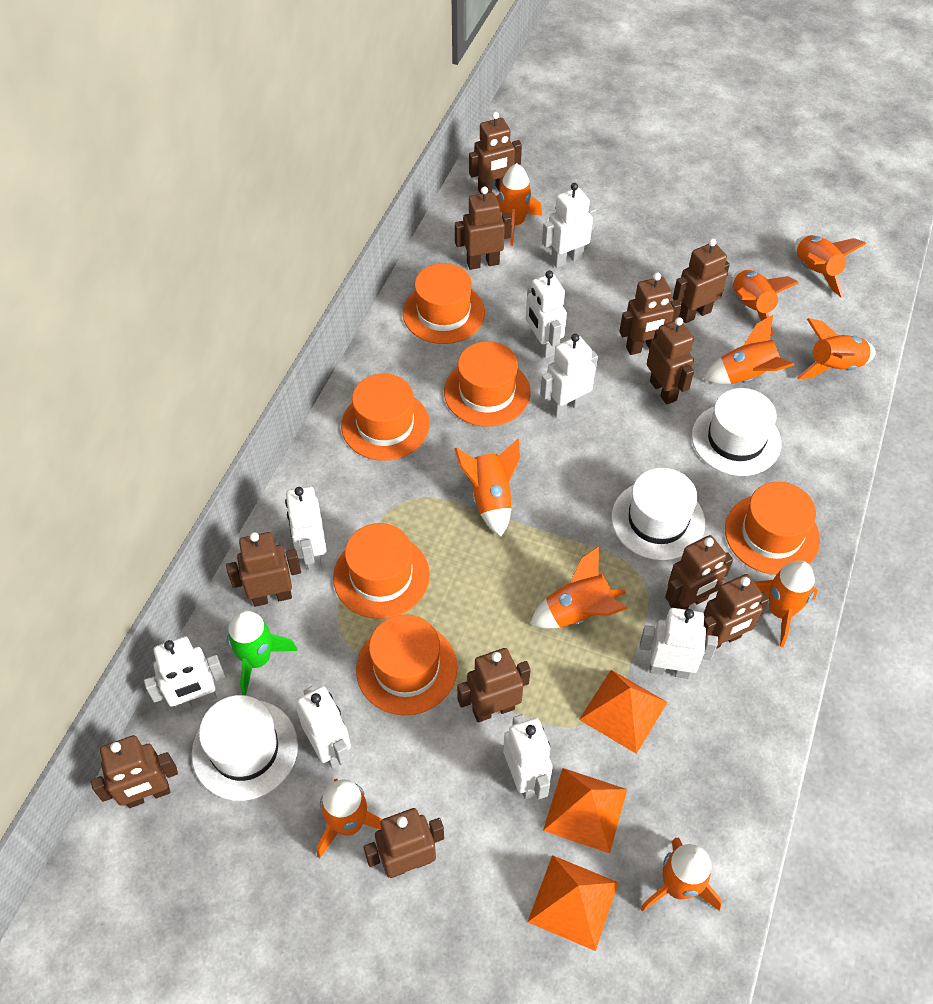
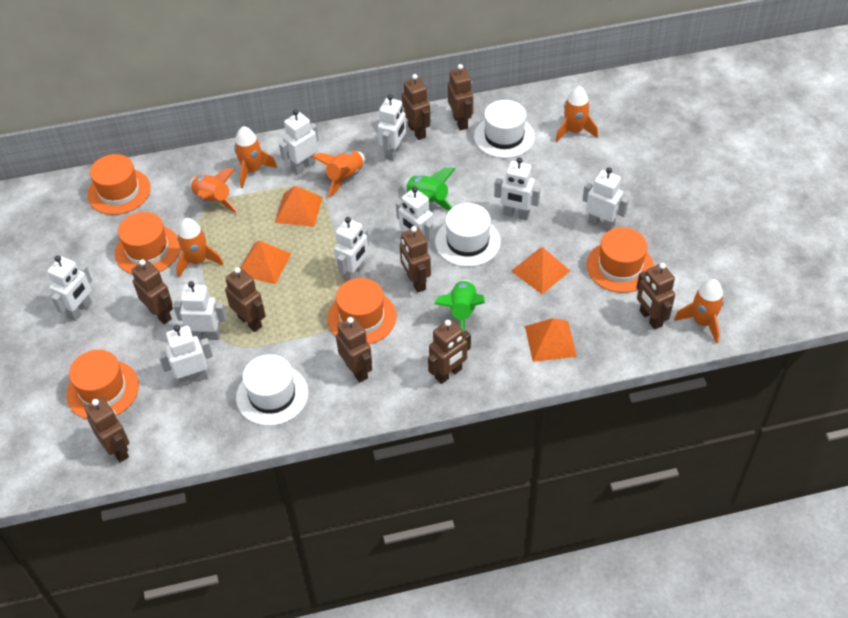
brown robot: 11 -> 9
green rocket: 1 -> 2
orange hat: 6 -> 5
orange pyramid: 3 -> 4
orange rocket: 10 -> 6
white robot: 8 -> 9

